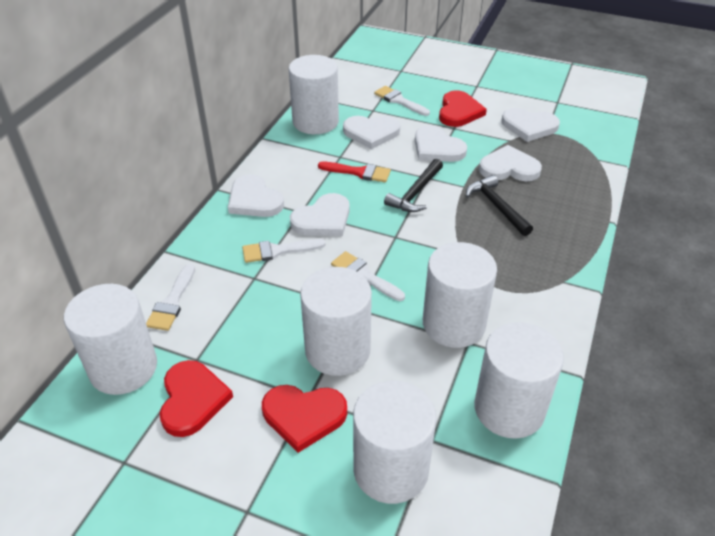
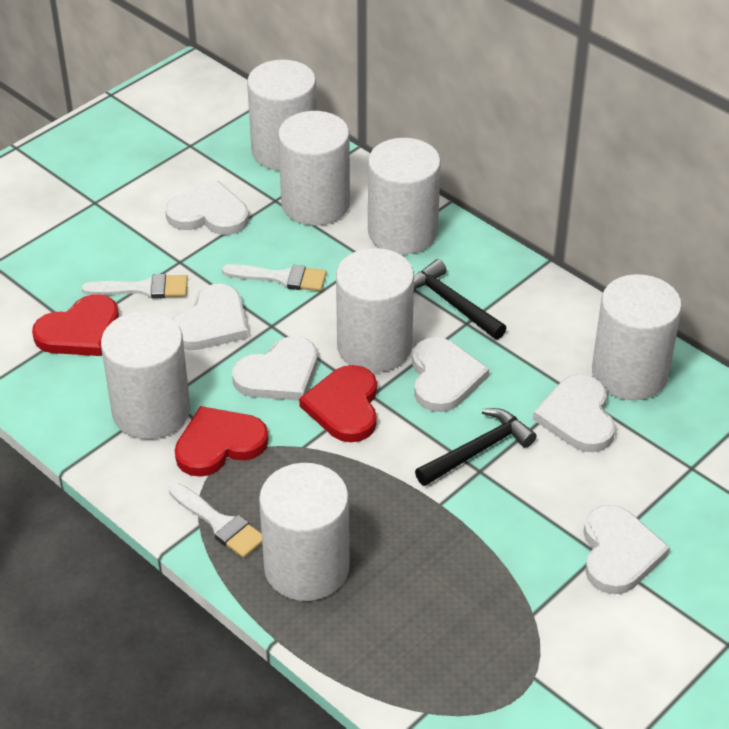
red brush: 1 -> 0
white brush: 4 -> 3
white cylinder: 6 -> 7

